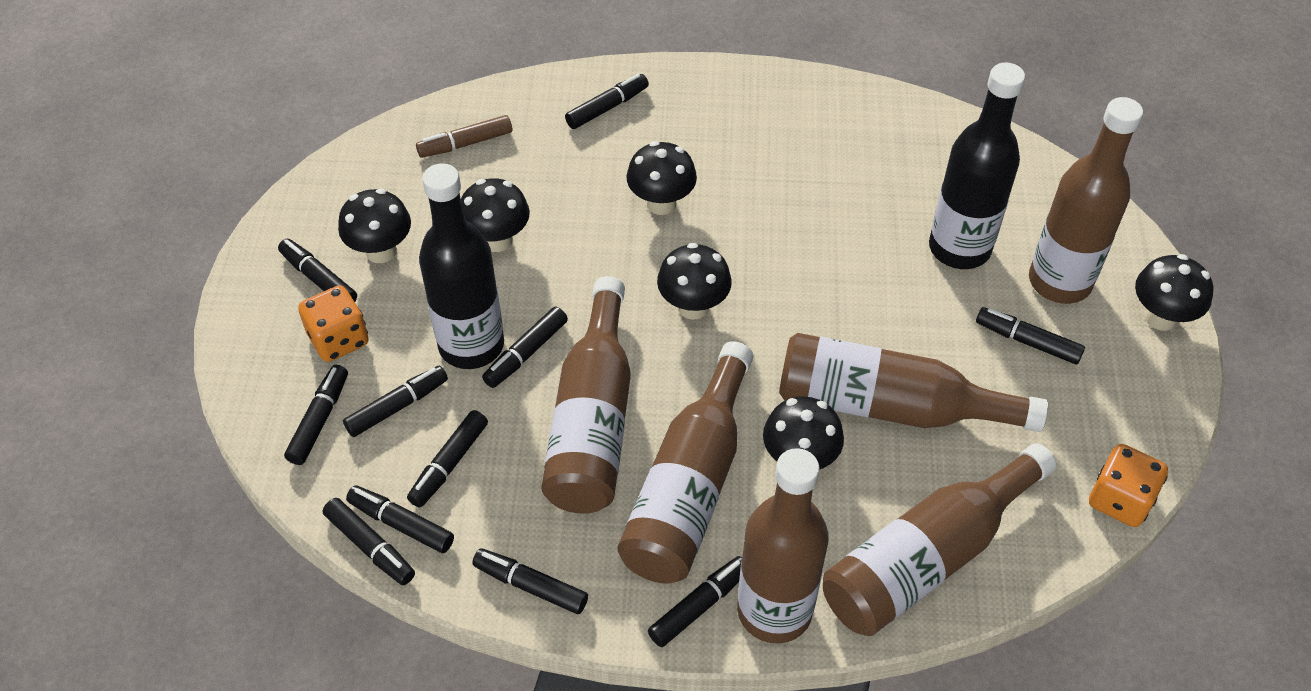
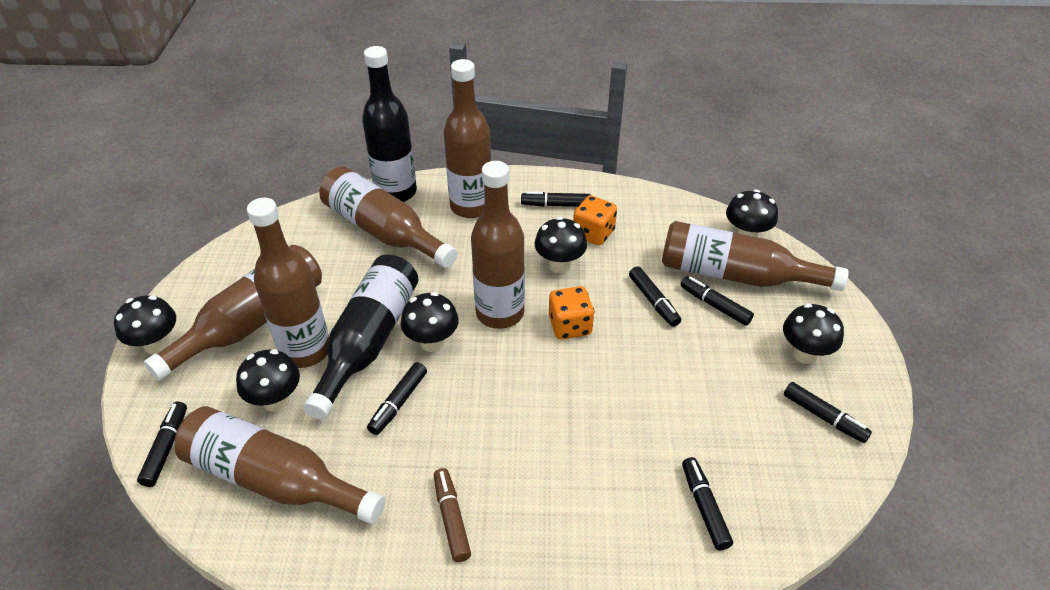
black marker: 11 -> 7
brown bottle: 6 -> 7

